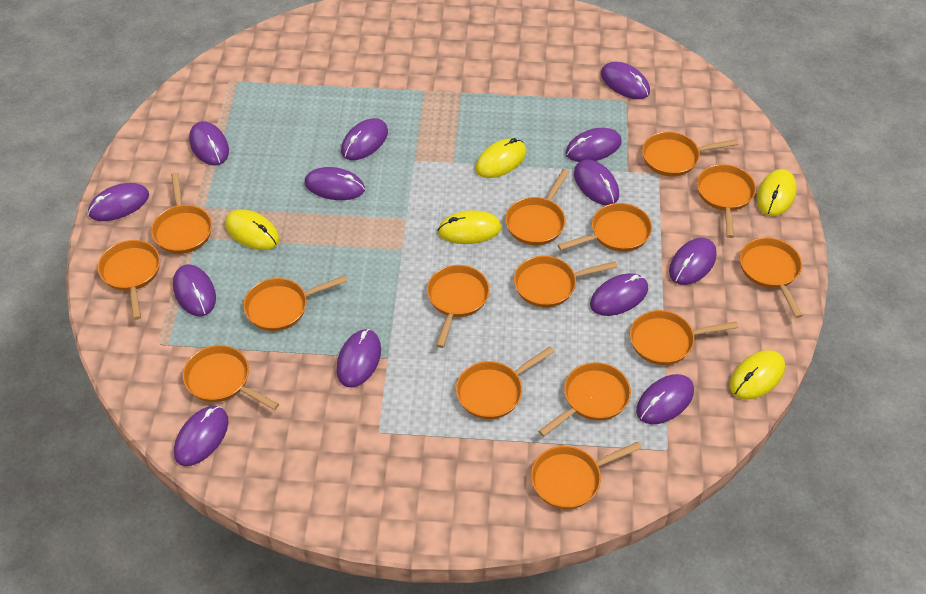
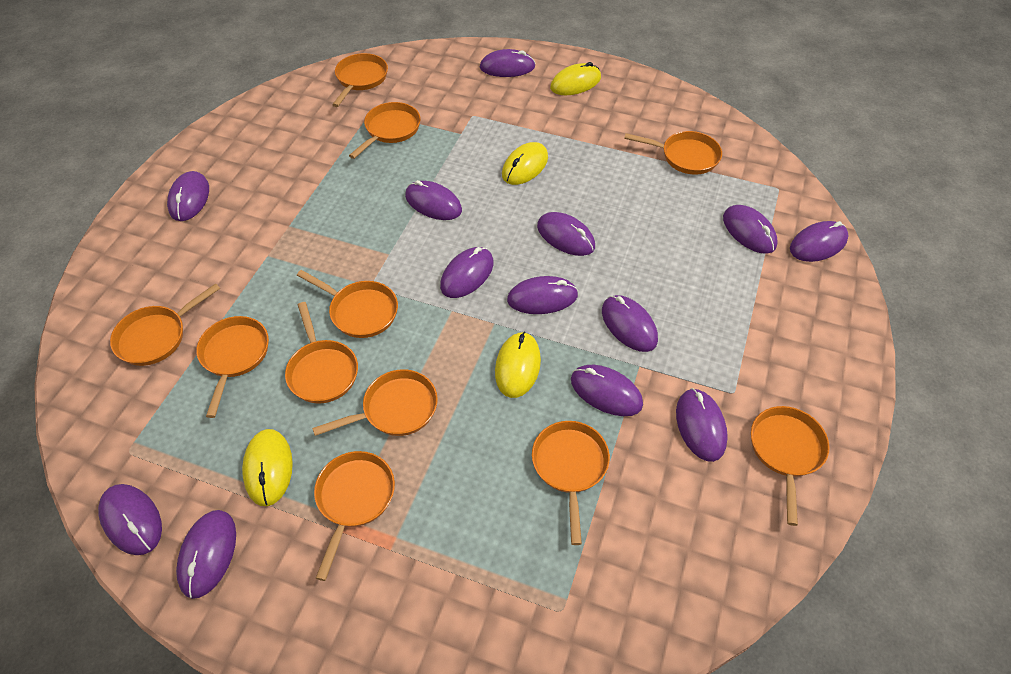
orange pan: 15 -> 11
yellow mouse: 5 -> 4

